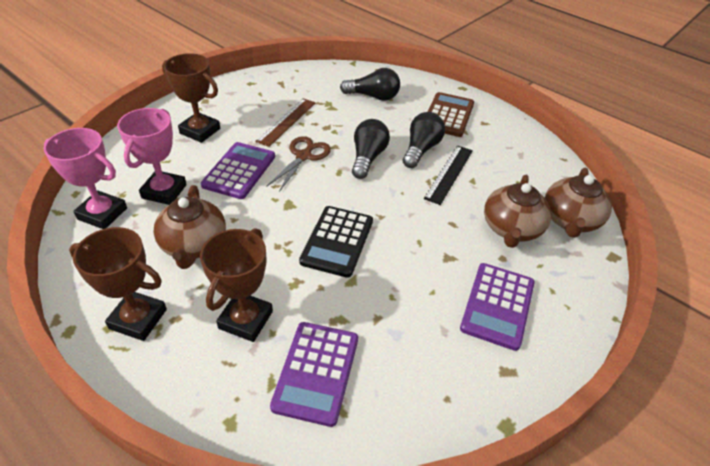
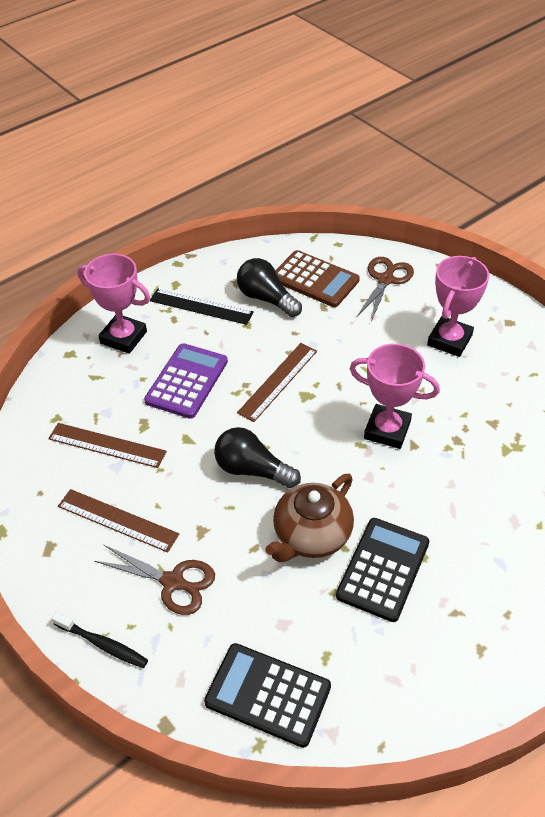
black calculator: 1 -> 2
black light bulb: 3 -> 2
black toothbrush: 0 -> 1
brown ruler: 1 -> 3
brown scissors: 1 -> 2
brown teapot: 3 -> 1
brown trophy: 3 -> 0
pink trophy: 2 -> 3
purple calculator: 3 -> 1

